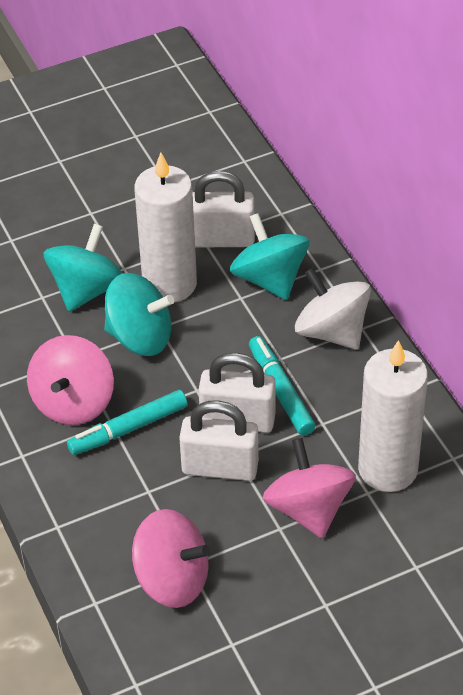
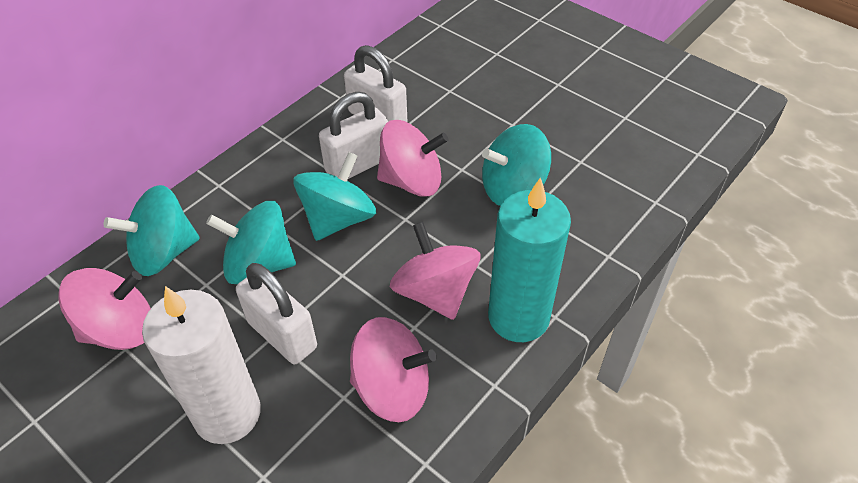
pink spinning top: 3 -> 4
turquoise candle: 0 -> 1
turquoise marker: 2 -> 0
turquoise spinning top: 3 -> 4
white candle: 2 -> 1
white spinning top: 1 -> 0

